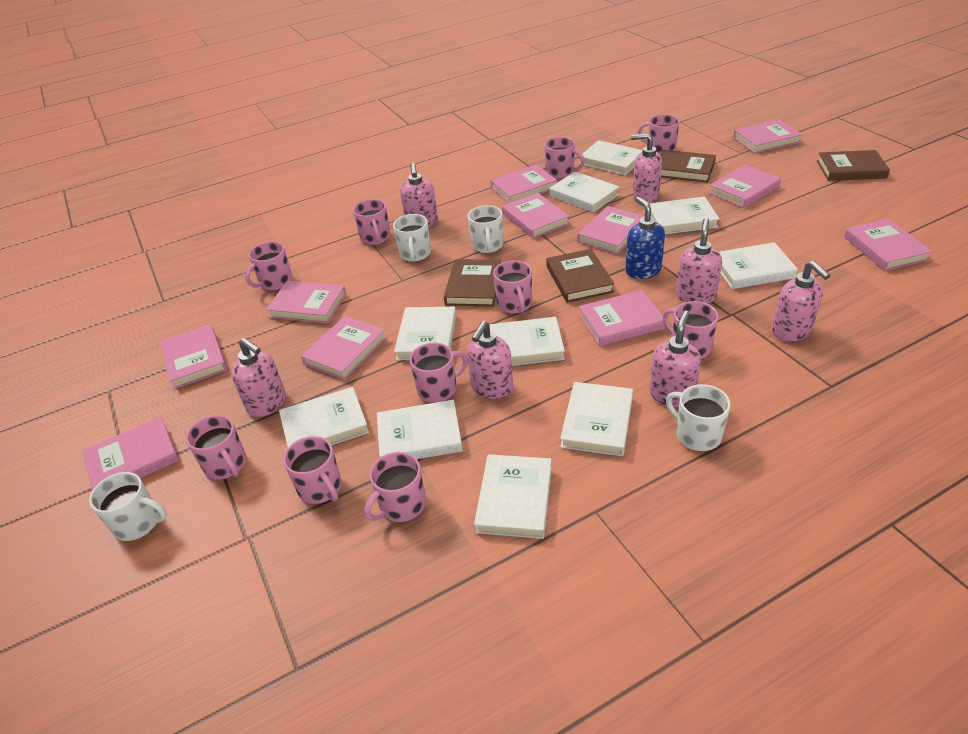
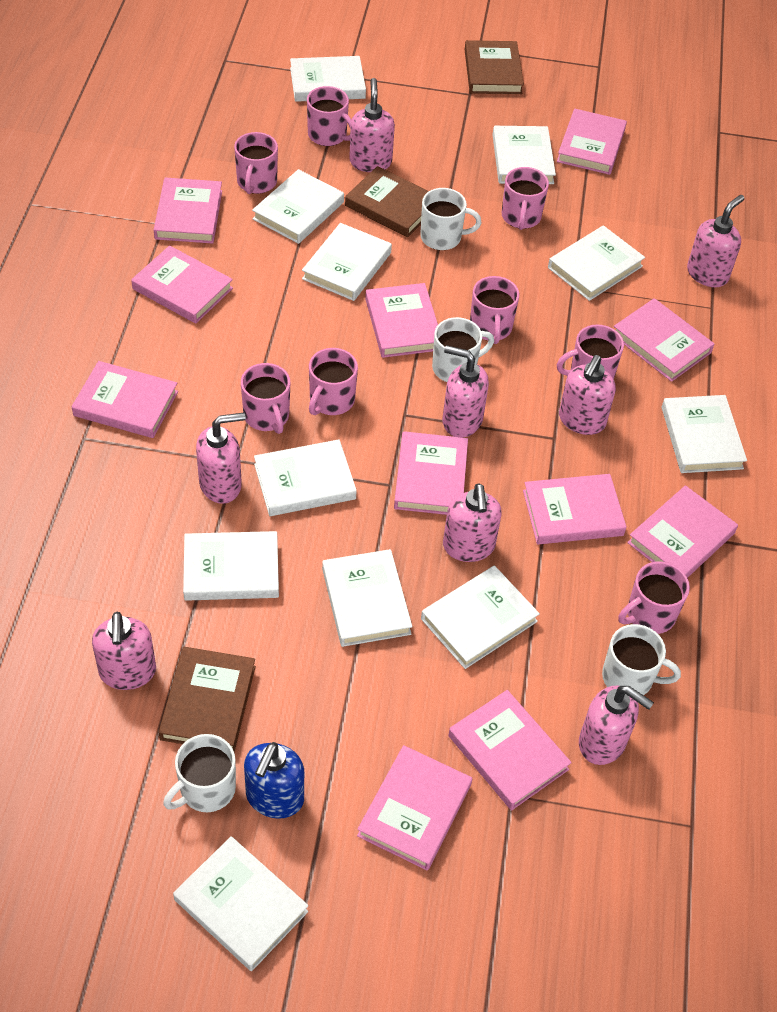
brown book: 4 -> 3
pink mug: 10 -> 8
pink soap dispenser: 7 -> 8
white book: 10 -> 11

